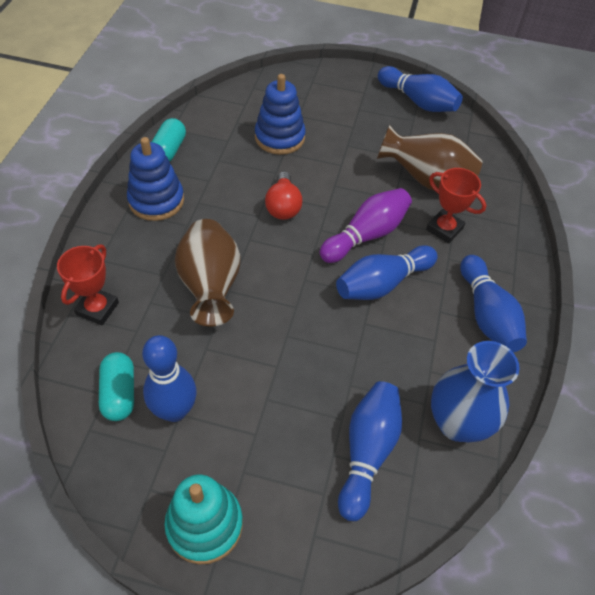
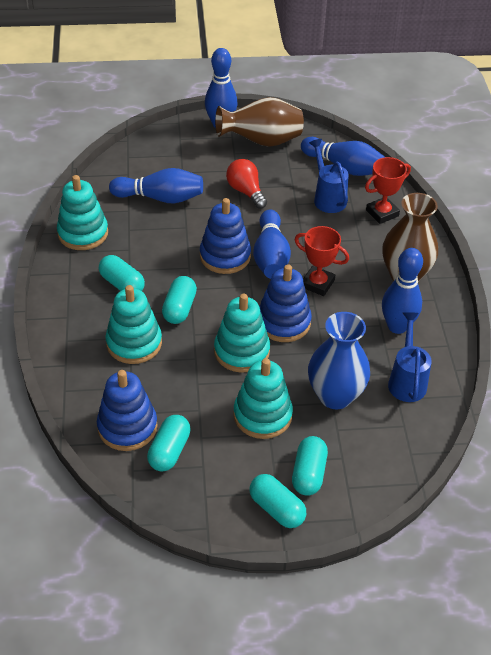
blue stacking toy: 2 -> 3
blue watering can: 0 -> 2
purple bowling pin: 1 -> 0
turquoise capsule: 2 -> 5
turquoise stacking toy: 1 -> 4

